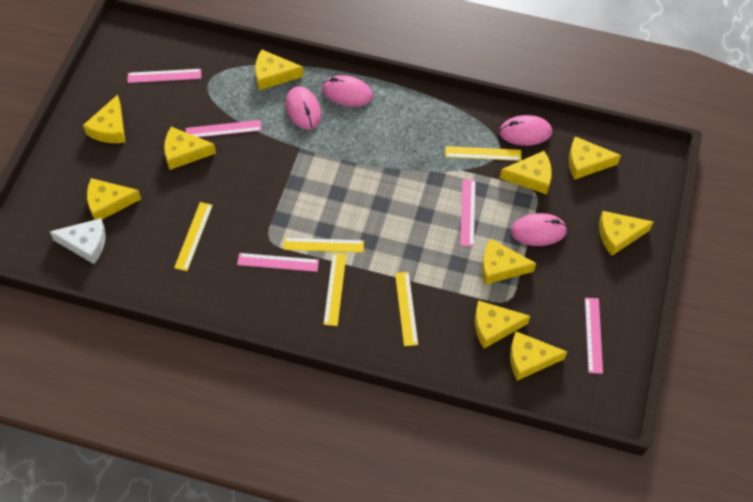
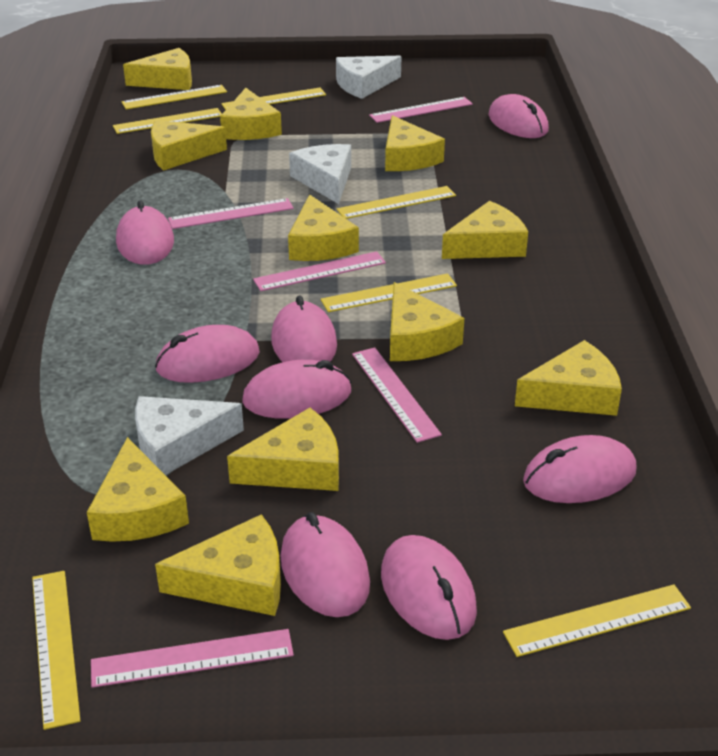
pink mouse: 4 -> 8
white cheese: 1 -> 3
yellow cheese: 10 -> 11
yellow ruler: 5 -> 7

